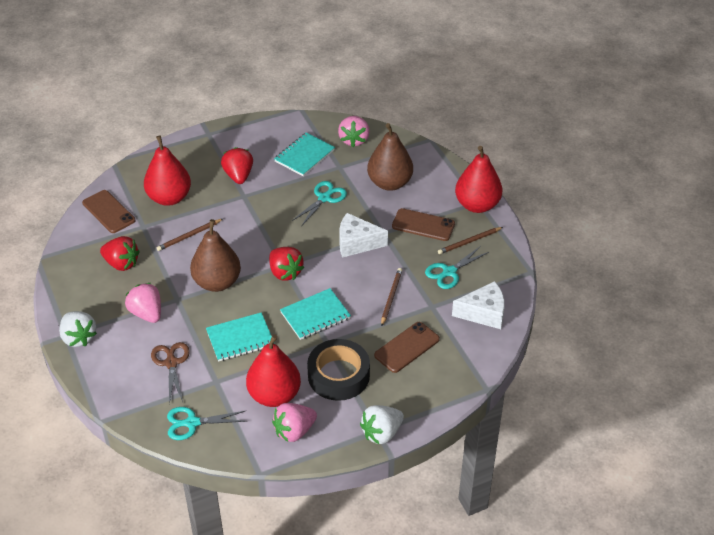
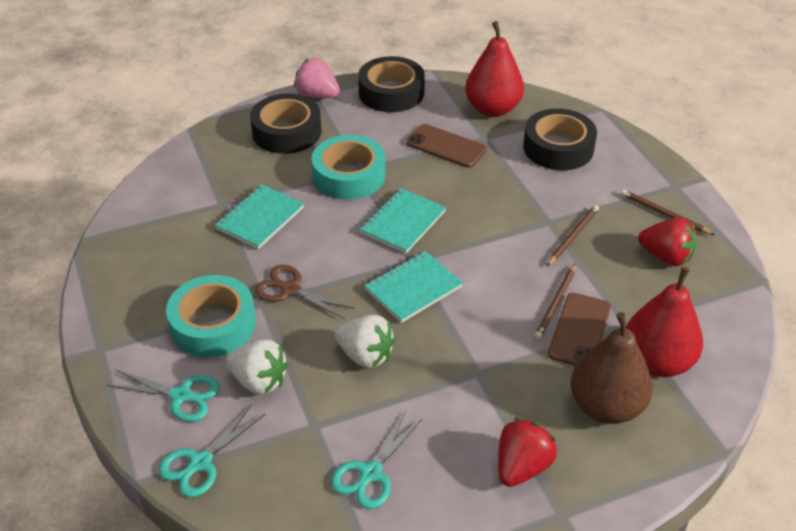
black tape: 1 -> 3
brown pear: 2 -> 1
brown phone: 3 -> 2
pink strawberry: 3 -> 1
red pear: 3 -> 2
red strawberry: 3 -> 2
turquoise tape: 0 -> 2
white cheese: 2 -> 0

